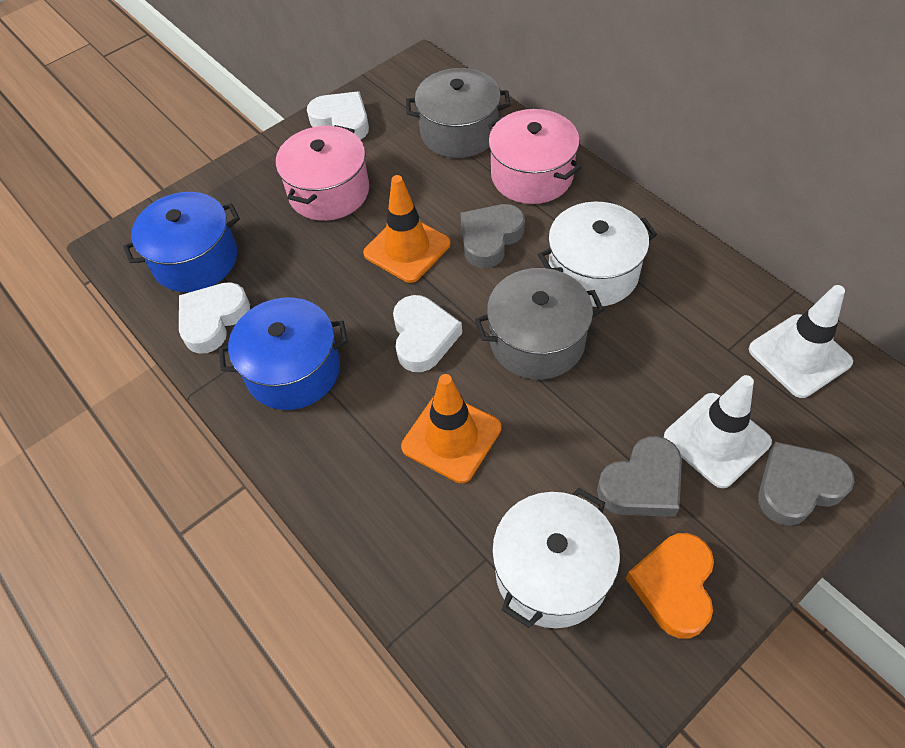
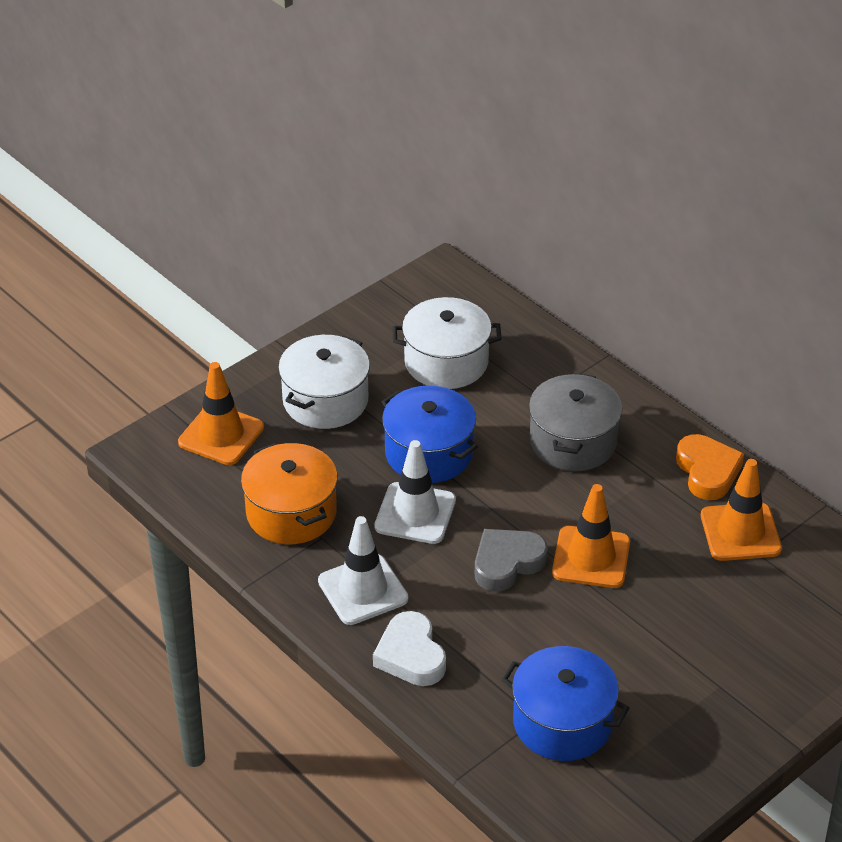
grey heart: 3 -> 1
grey pot: 2 -> 1
orange pot: 0 -> 1
orange traffic cone: 2 -> 3
pink pot: 2 -> 0
white heart: 3 -> 1

